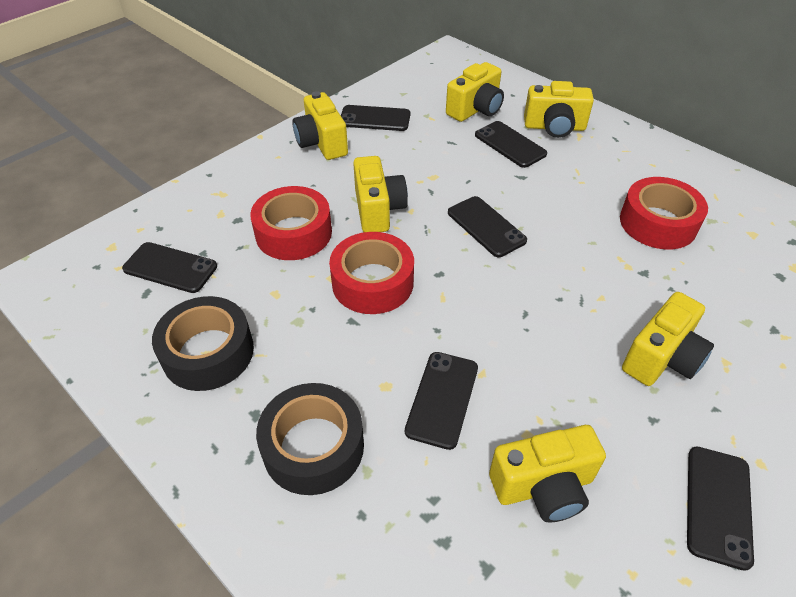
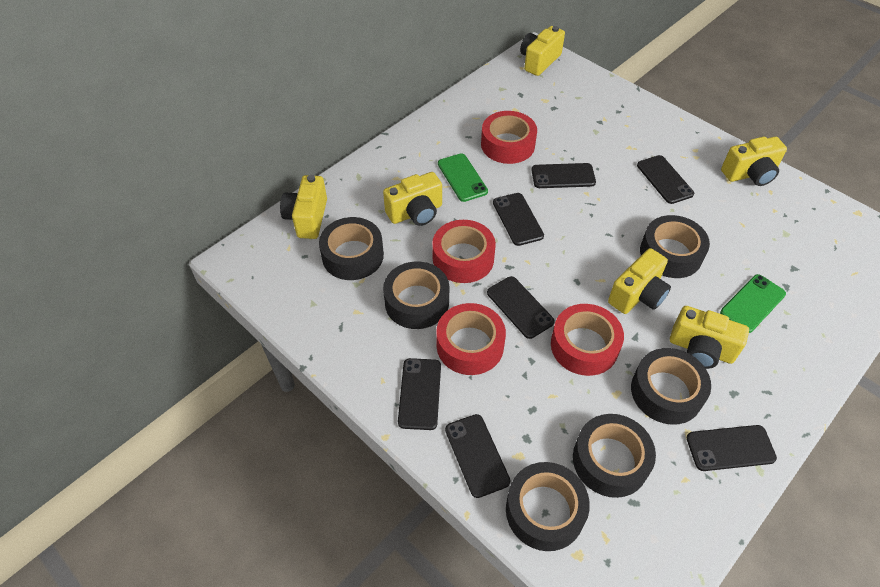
black phone: 6 -> 7
black tape: 2 -> 6
green phone: 0 -> 2
red tape: 3 -> 4

